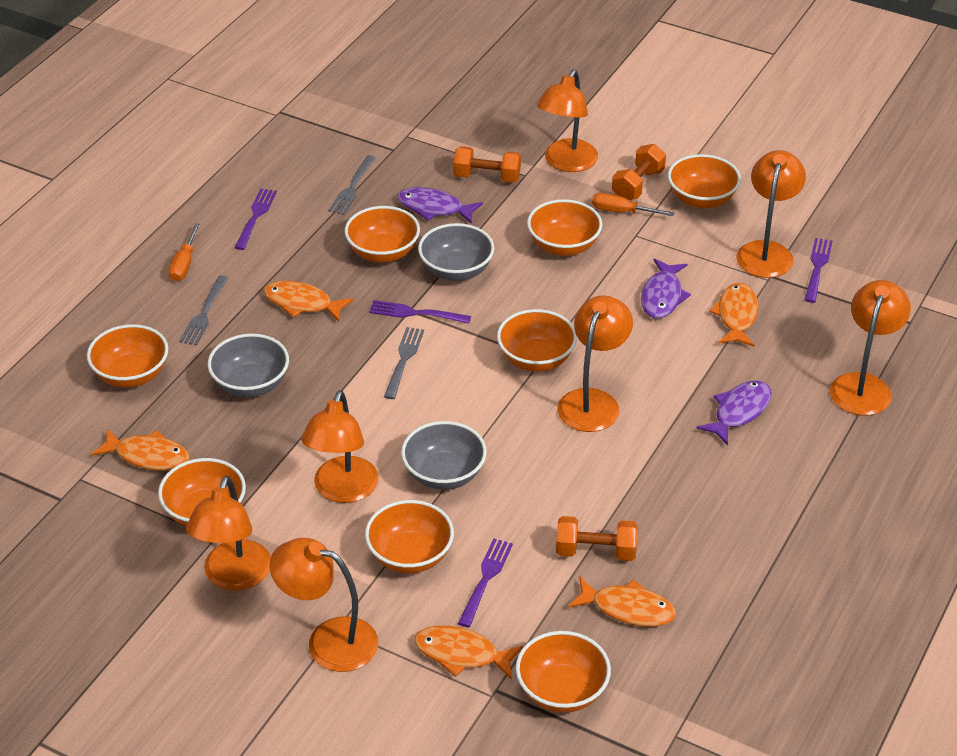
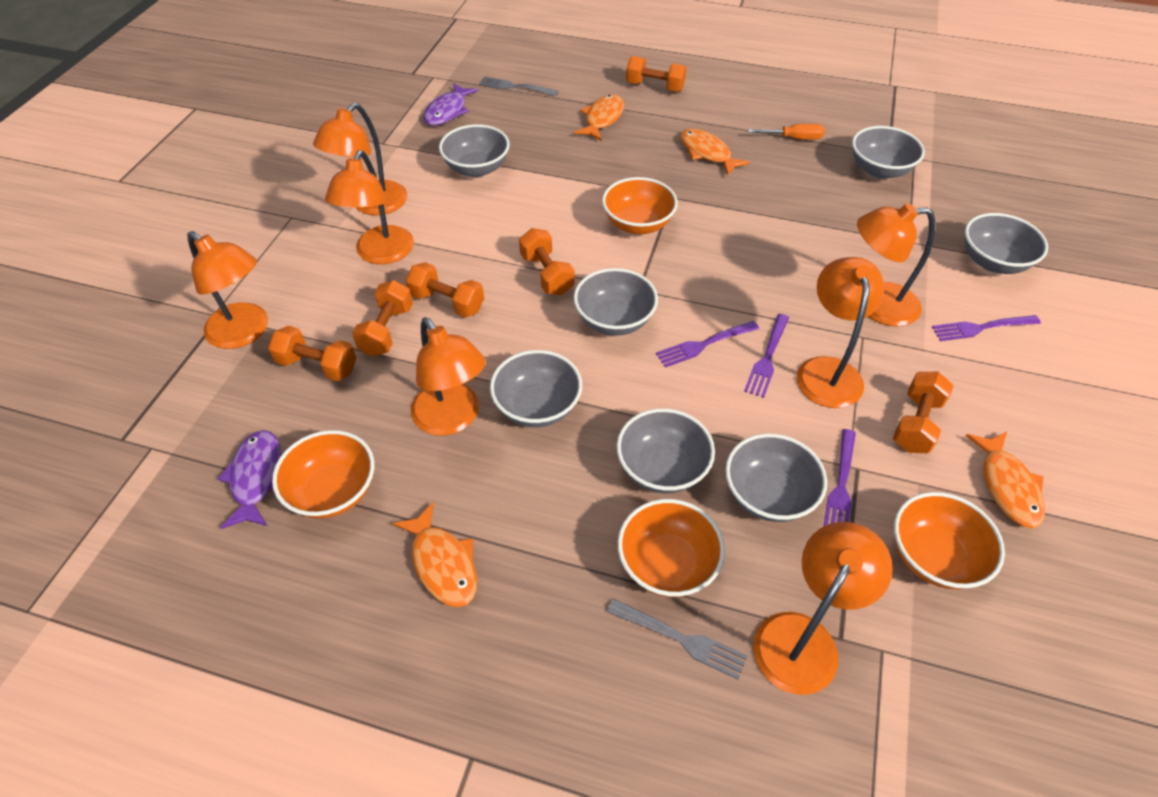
grey bowl: 3 -> 7
grey fork: 3 -> 2
orange bowl: 8 -> 4
orange dumbbell: 3 -> 6
orange fish: 5 -> 4
orange screwdriver: 2 -> 1
purple fish: 3 -> 2

